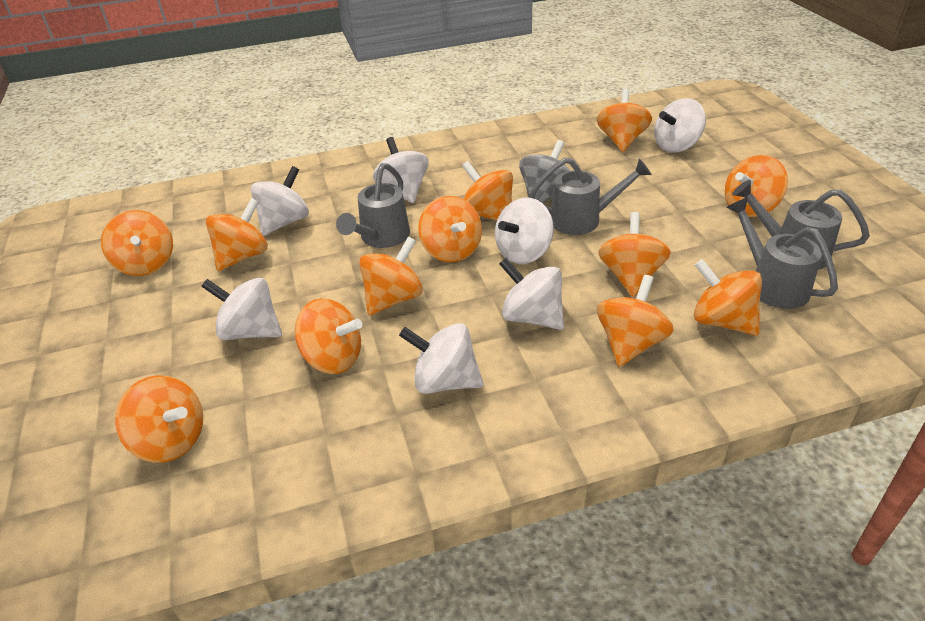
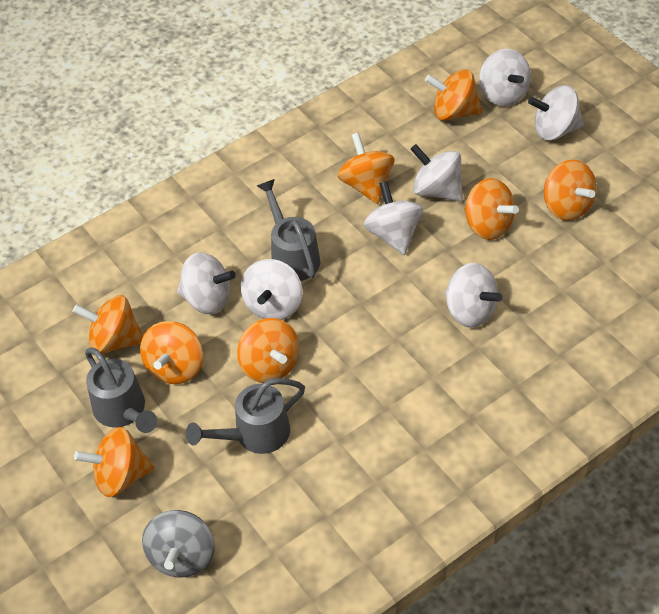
grey watering can: 4 -> 3
orange spinning top: 12 -> 8

